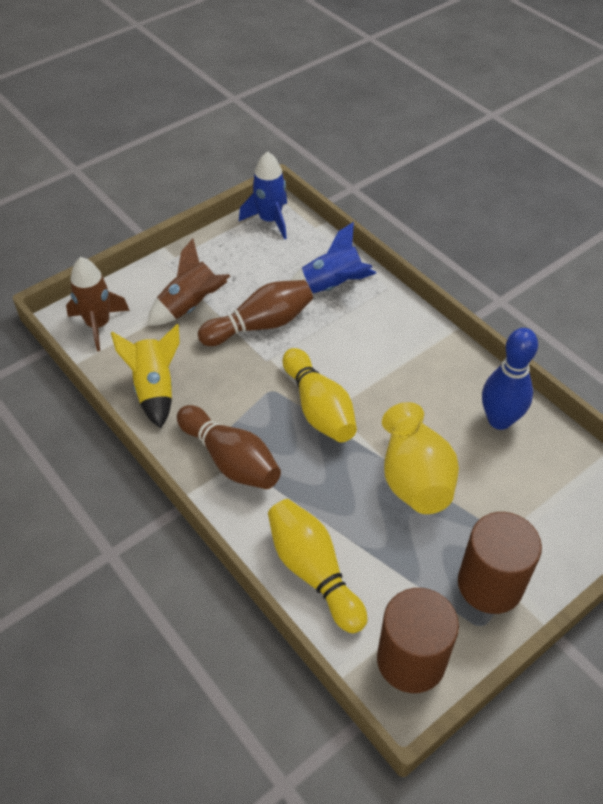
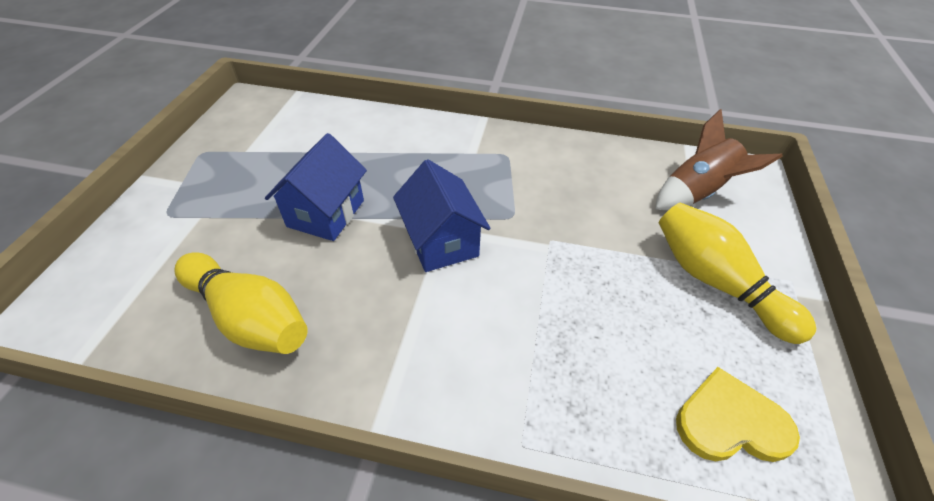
blue bowling pin: 1 -> 0
blue house: 0 -> 2
blue rocket: 2 -> 0
brown bowling pin: 2 -> 0
brown cylinder: 2 -> 0
brown rocket: 2 -> 1
yellow heart: 0 -> 1
yellow rocket: 1 -> 0
yellow vase: 1 -> 0

